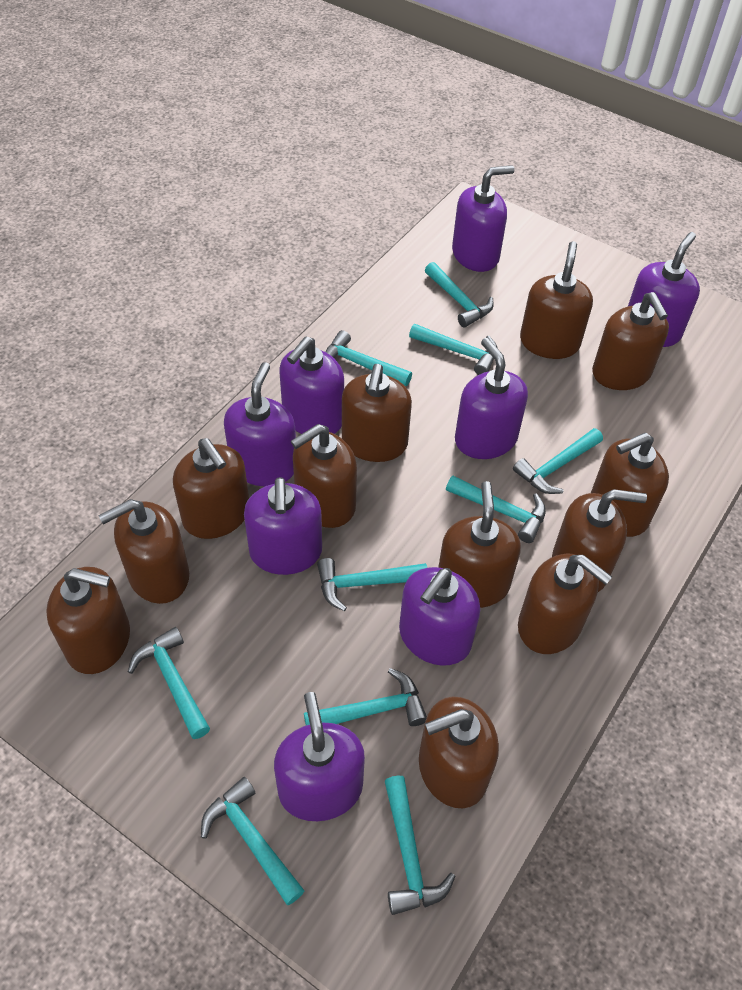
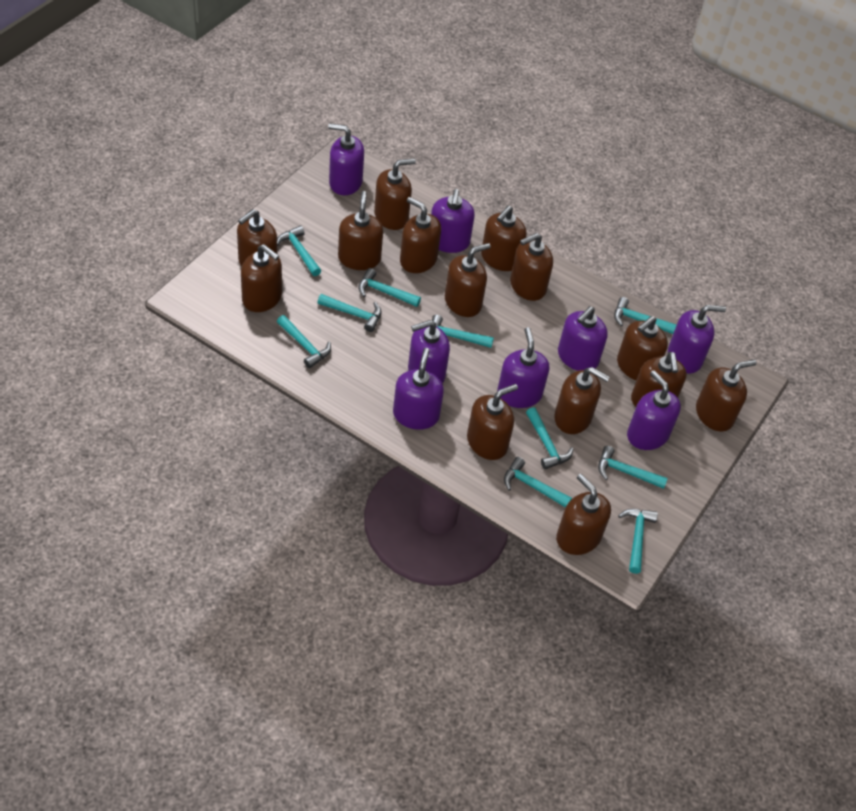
brown soap dispenser: 12 -> 14

